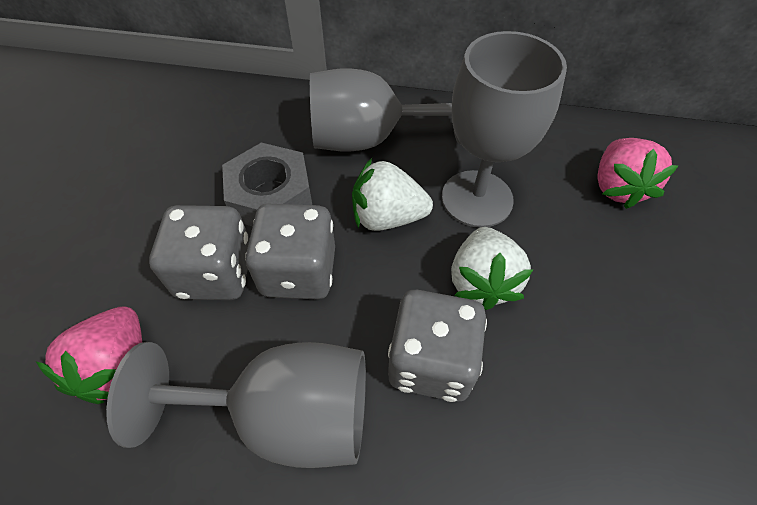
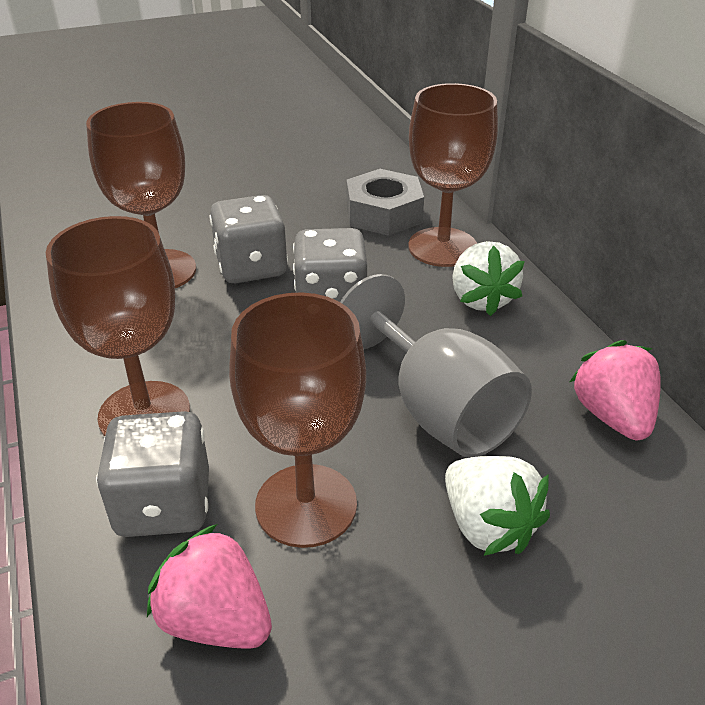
brown goblet: 0 -> 4
grey goblet: 3 -> 1

